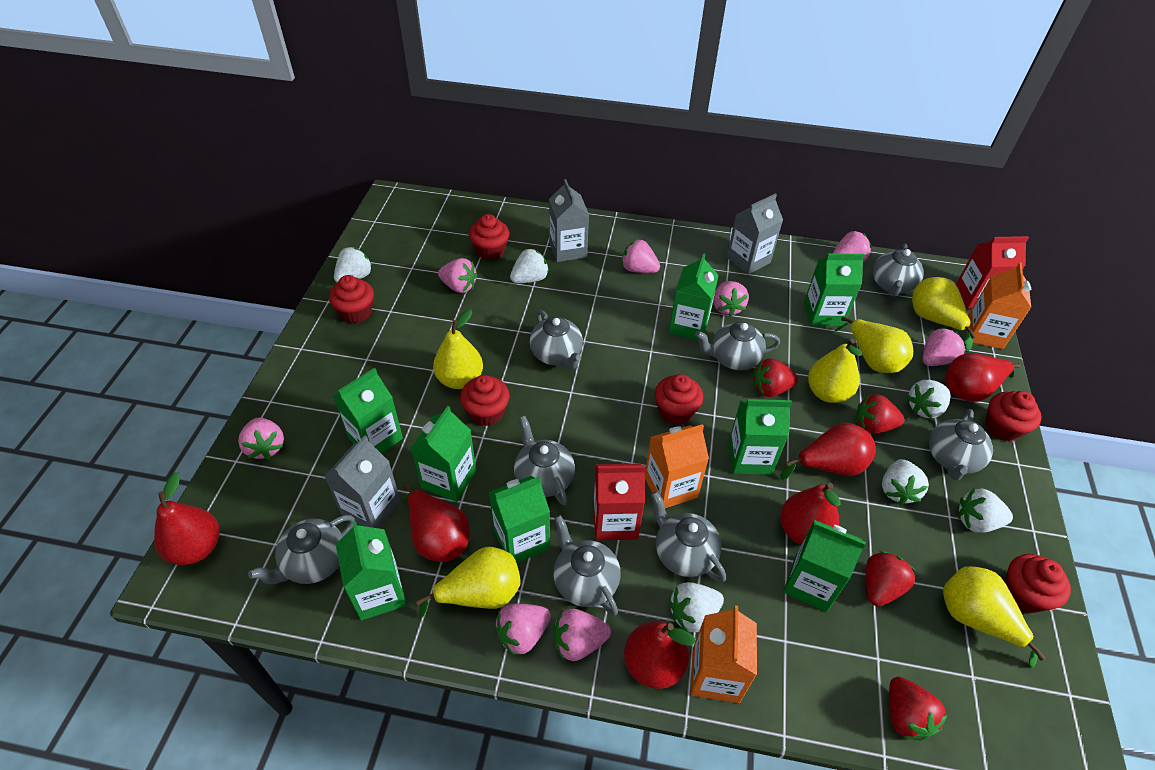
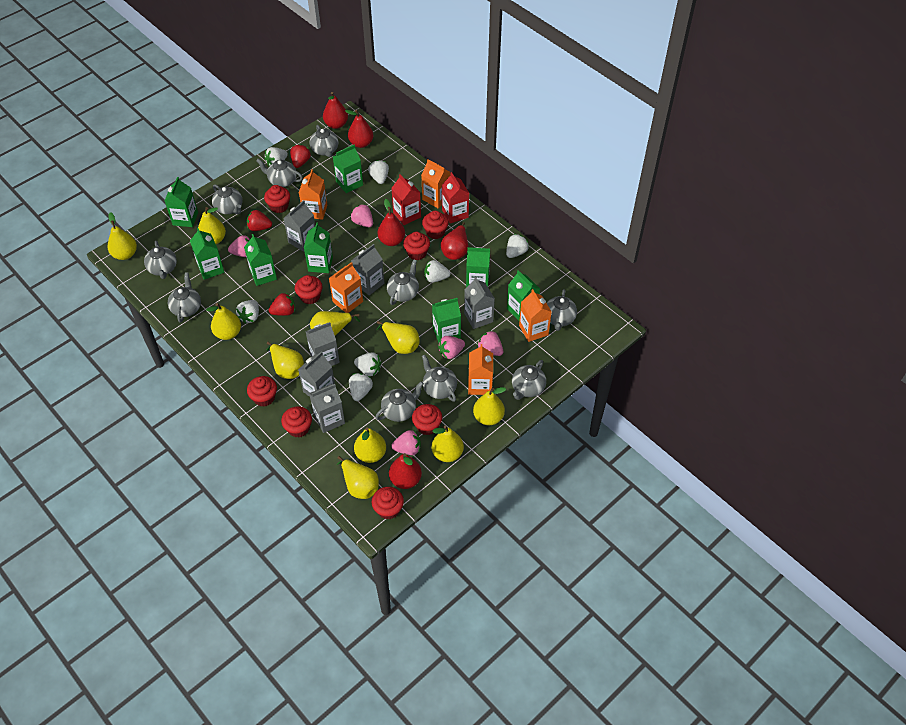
grey carton: 3 -> 6
grey teapot: 8 -> 10
orange carton: 3 -> 5
pink strawberry: 8 -> 5
red cupcake: 6 -> 8
red pear: 6 -> 5
red strawberry: 4 -> 3
white strawberry: 6 -> 7
yellow pear: 6 -> 10

